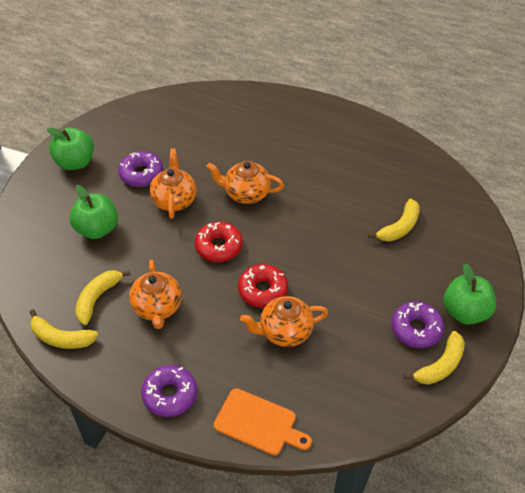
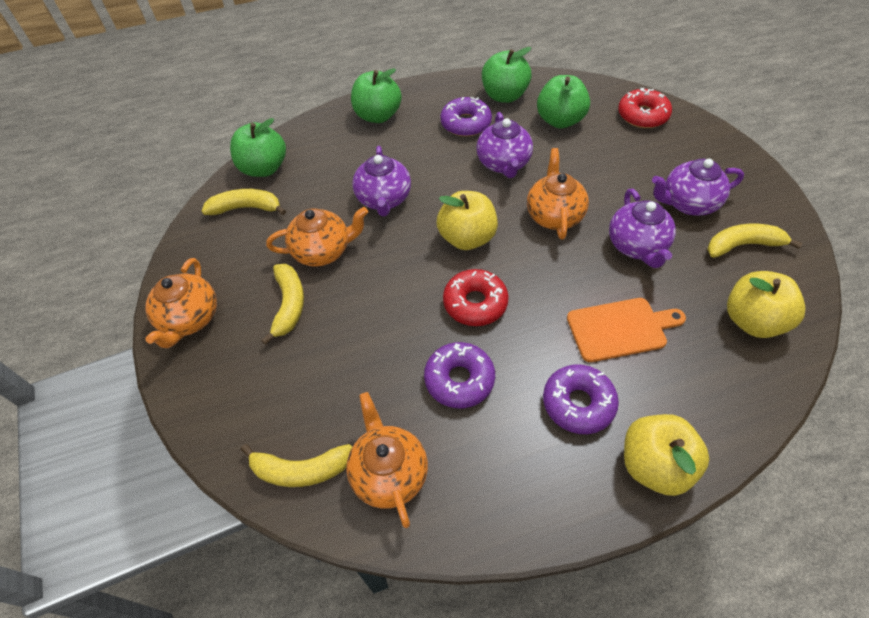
green apple: 3 -> 4
purple teapot: 0 -> 4
yellow apple: 0 -> 3

